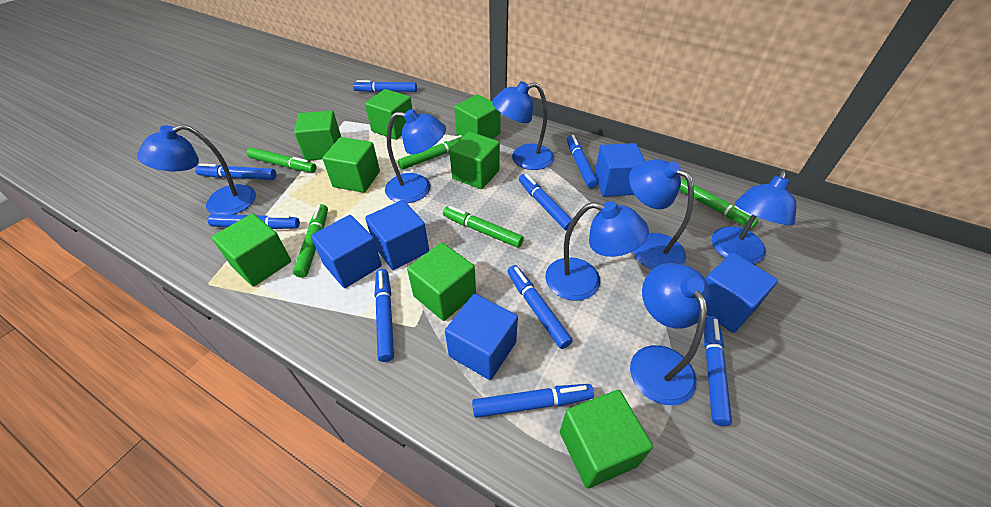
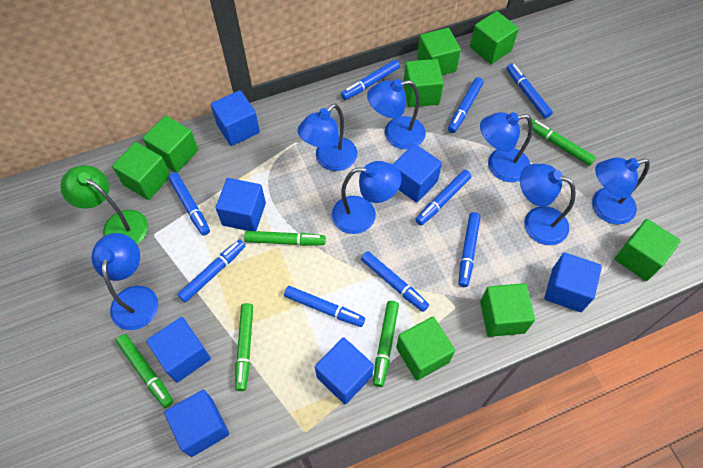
blue cube: 5 -> 7
green lamp: 0 -> 1

